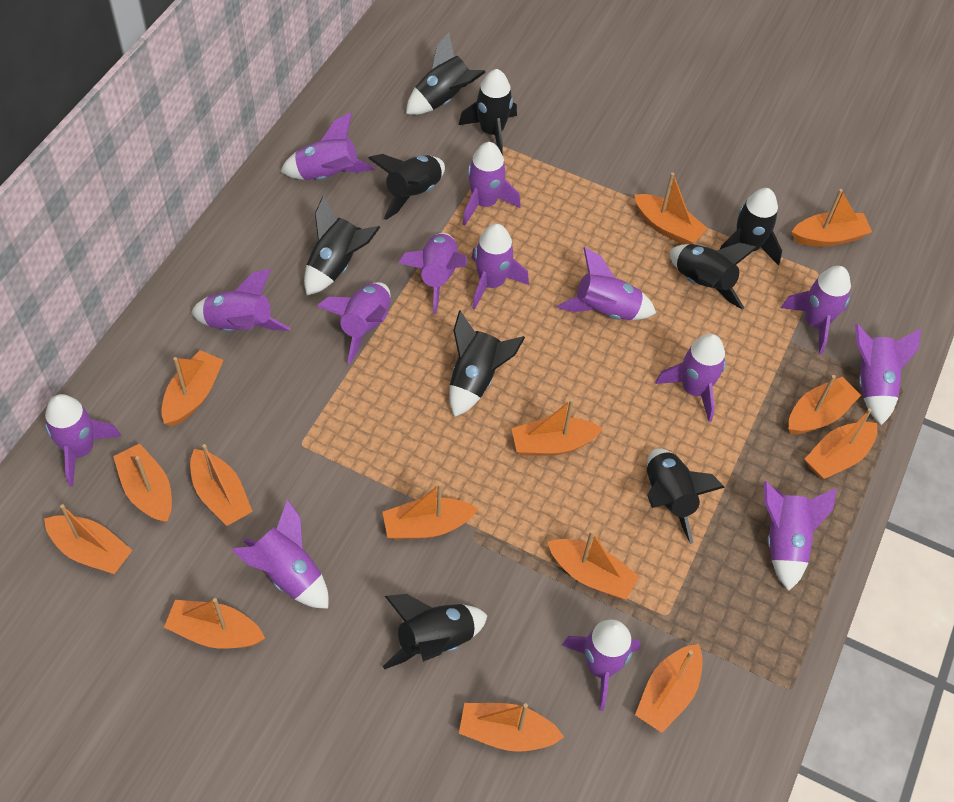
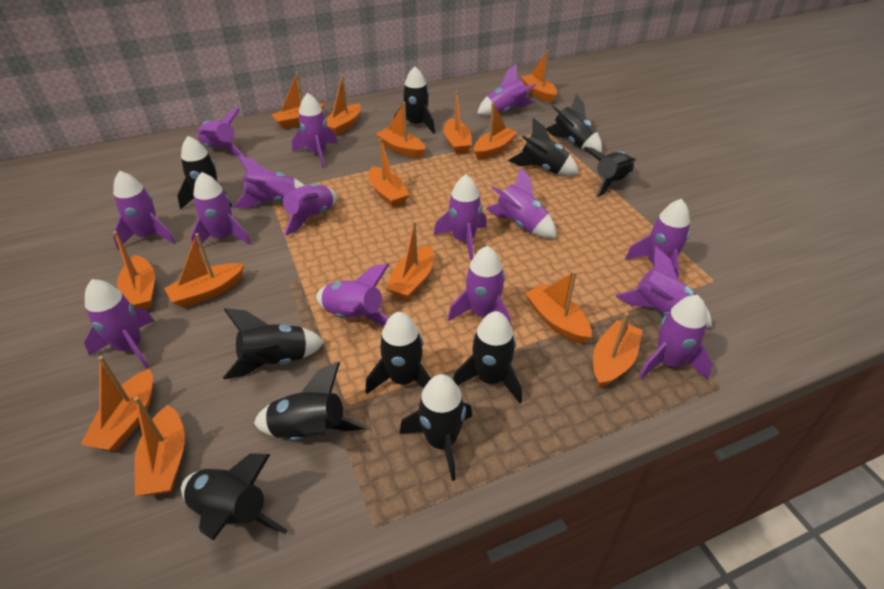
black rocket: 9 -> 11
purple rocket: 14 -> 15

